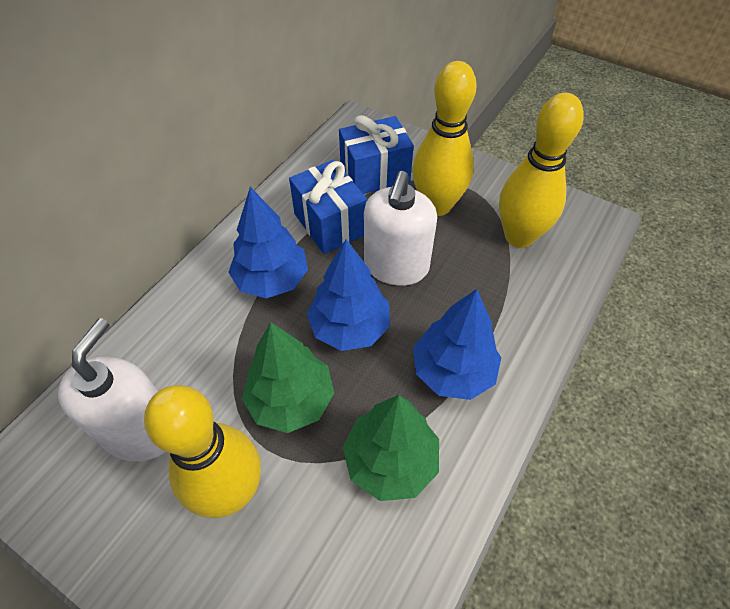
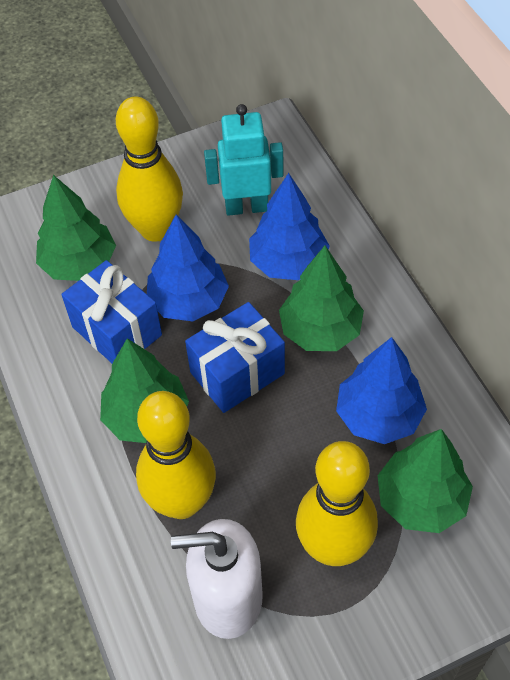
green tree: 2 -> 4
turquoise robot: 0 -> 1
white soap dispenser: 2 -> 1

